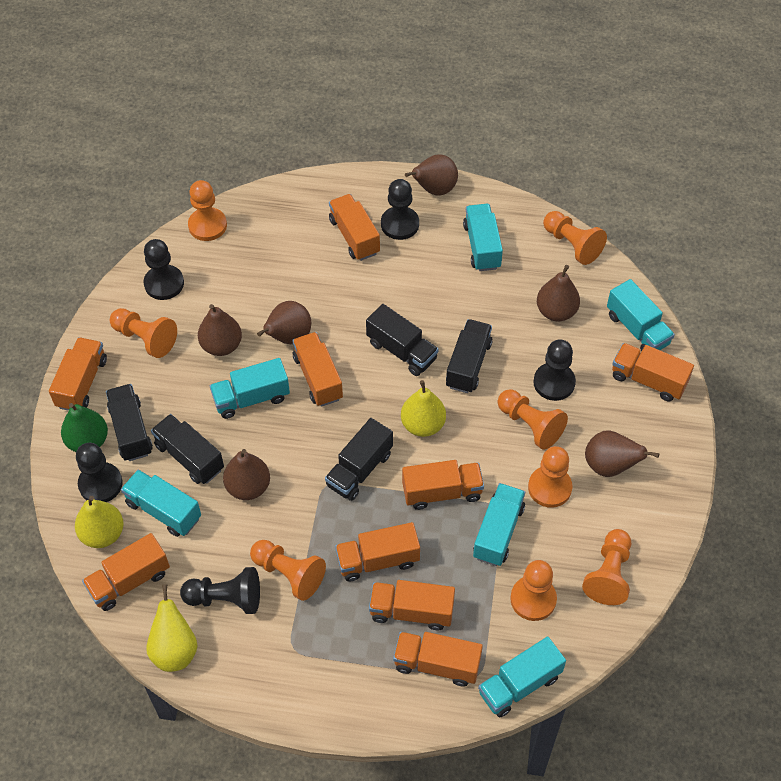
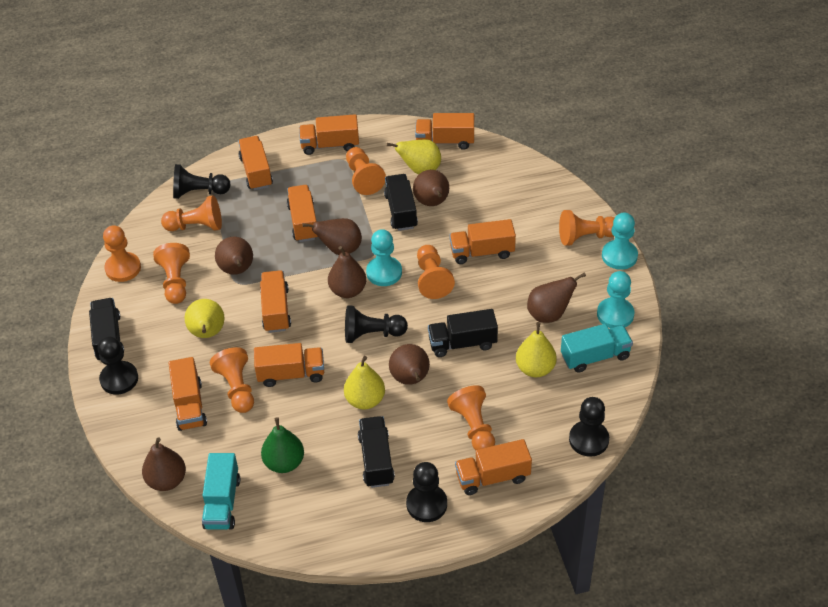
black truck: 5 -> 4
brown pear: 6 -> 7
turquoise pawn: 0 -> 3
turquoise truck: 6 -> 2
yellow pear: 3 -> 4

